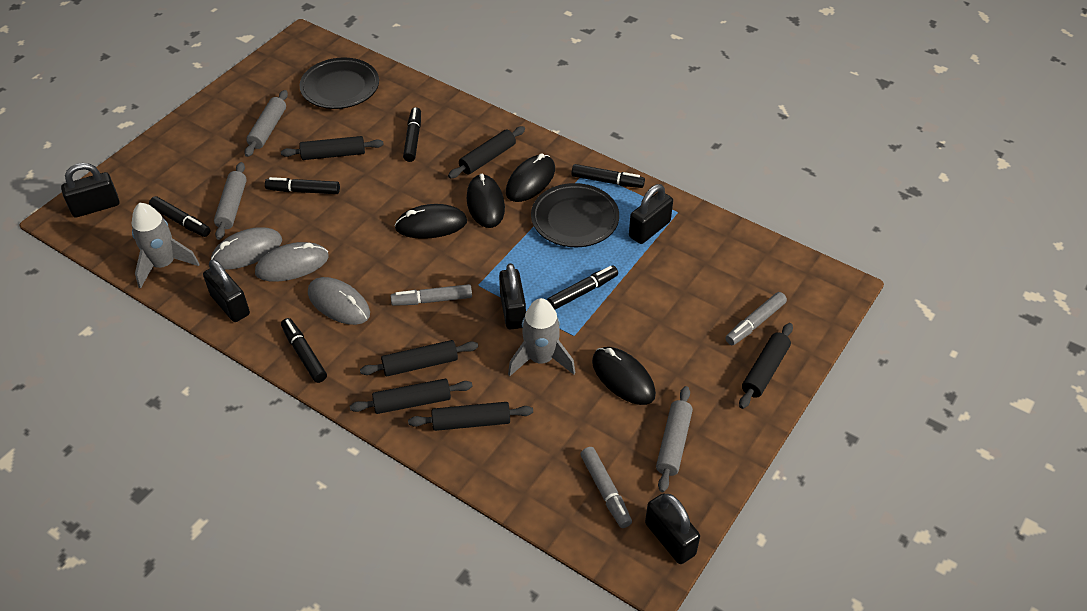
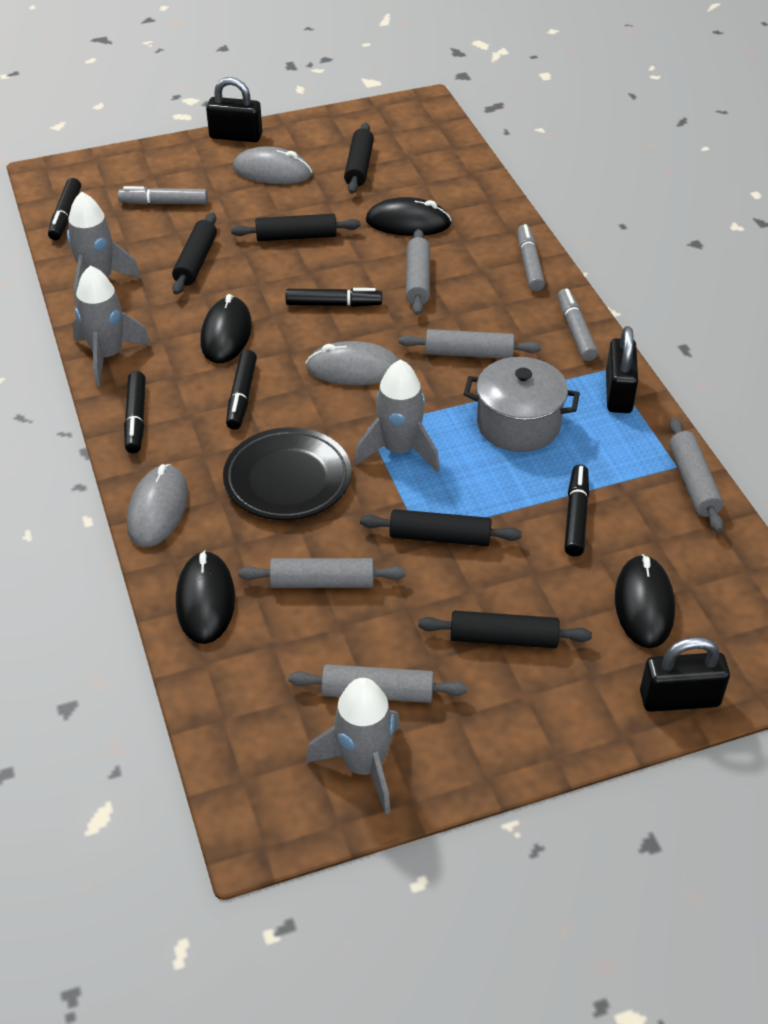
black marker: 6 -> 5
black padlock: 5 -> 3
black plate: 2 -> 1
black rolling pin: 6 -> 5
grey pot: 0 -> 1
grey rocket: 2 -> 4
grey rolling pin: 3 -> 5

